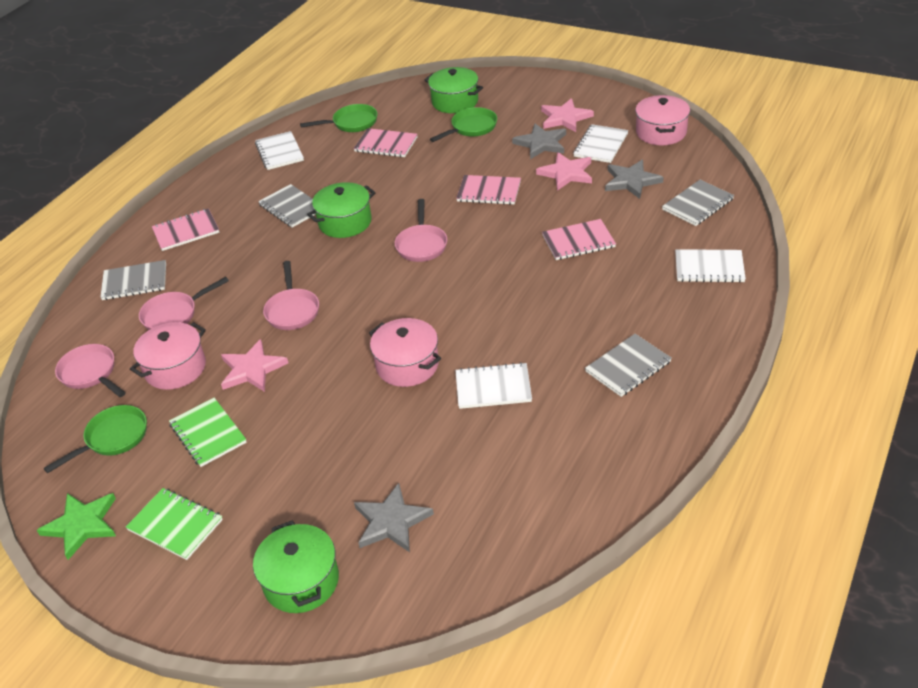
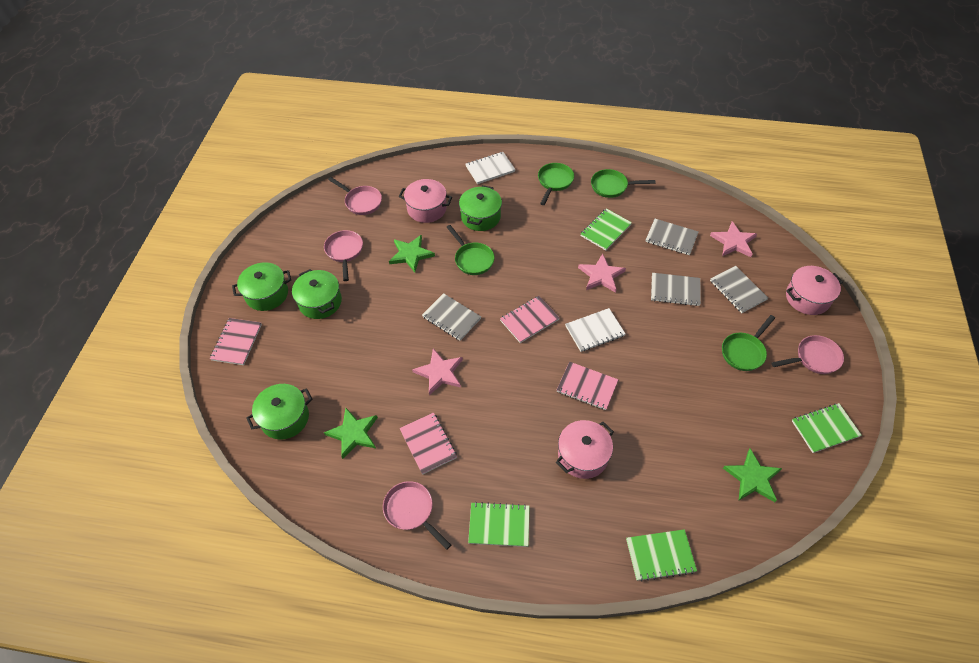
green notebook: 2 -> 4
green pan: 3 -> 4
green pot: 3 -> 4
green star: 1 -> 3
grey star: 3 -> 0
white notebook: 4 -> 2

